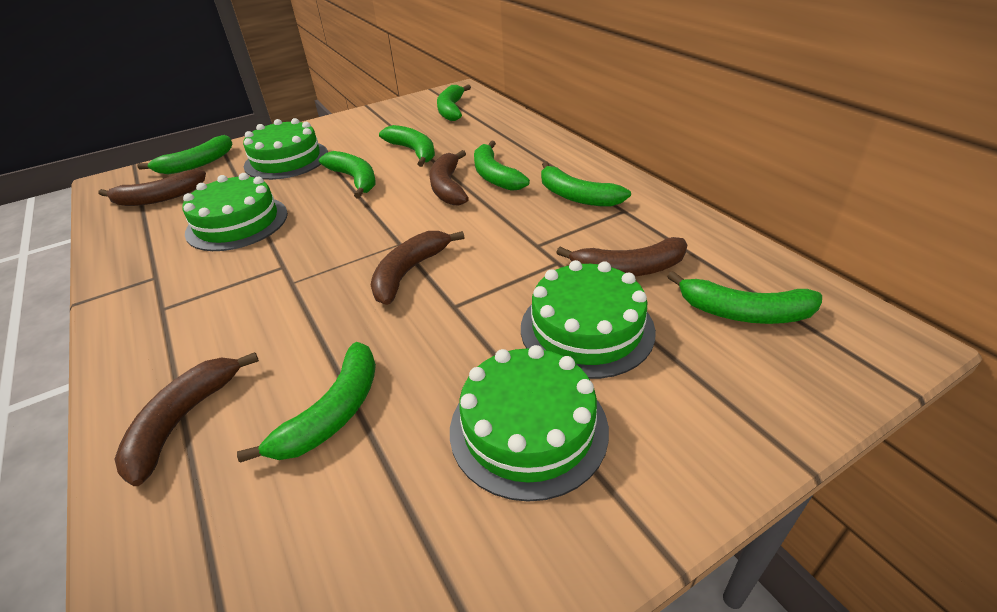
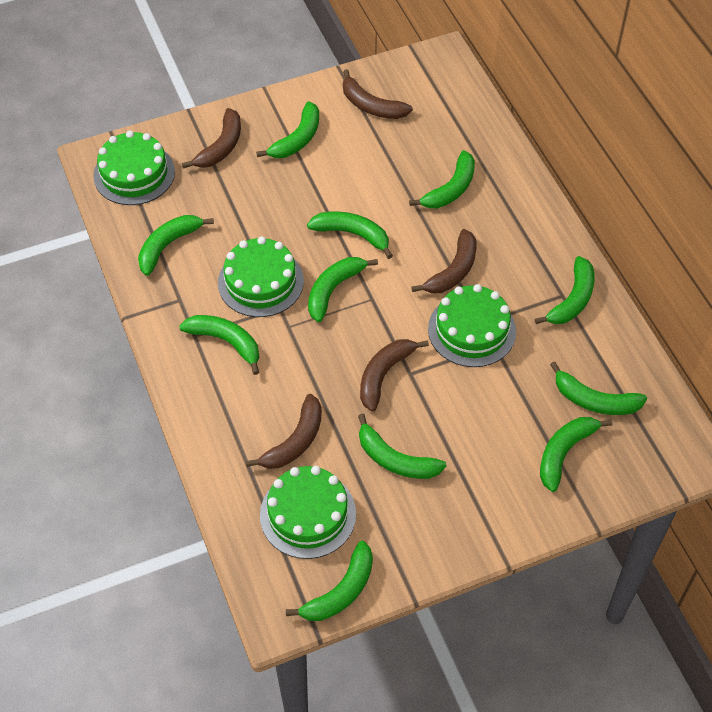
green banana: 8 -> 11

